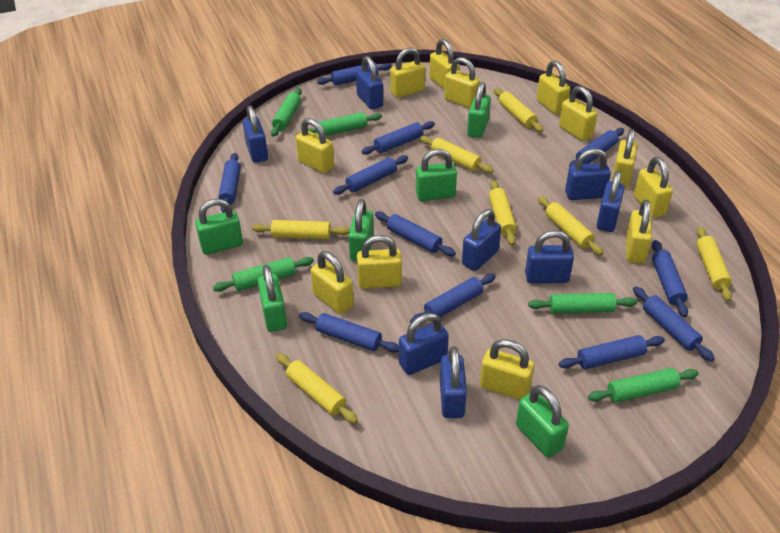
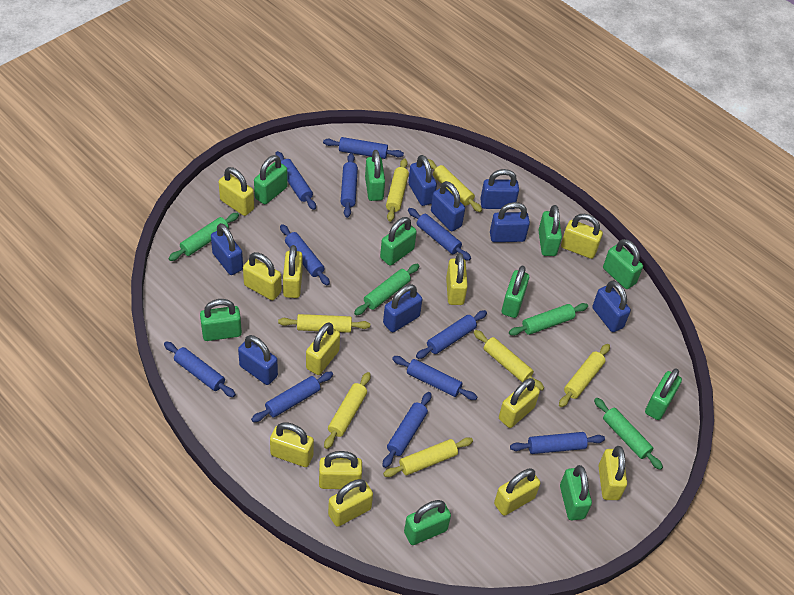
green padlock: 6 -> 10
green rolling pin: 5 -> 4

